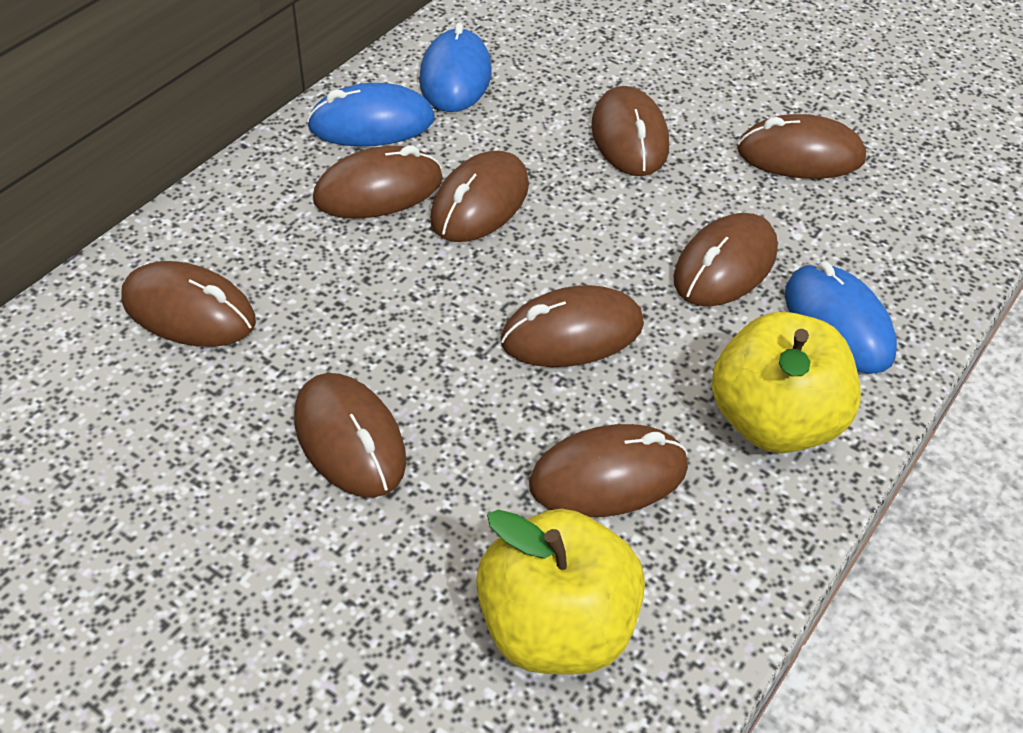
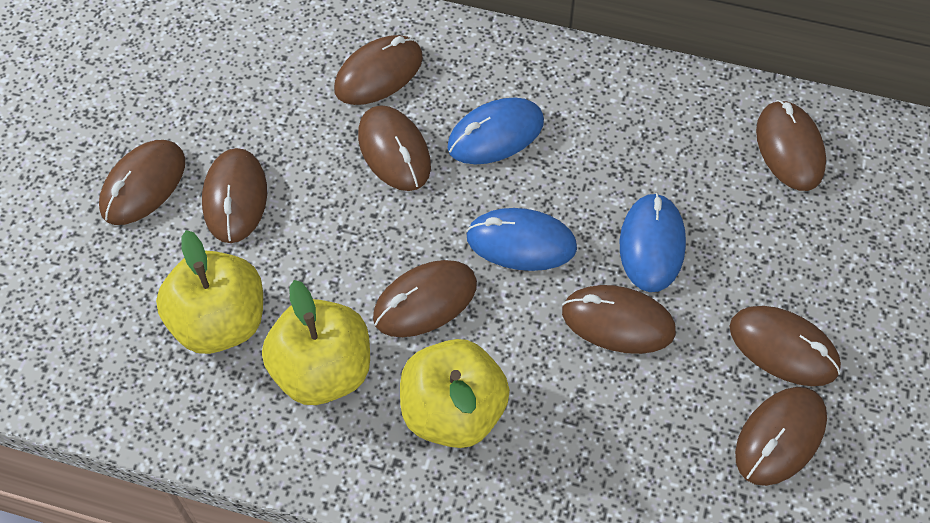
yellow apple: 2 -> 3

